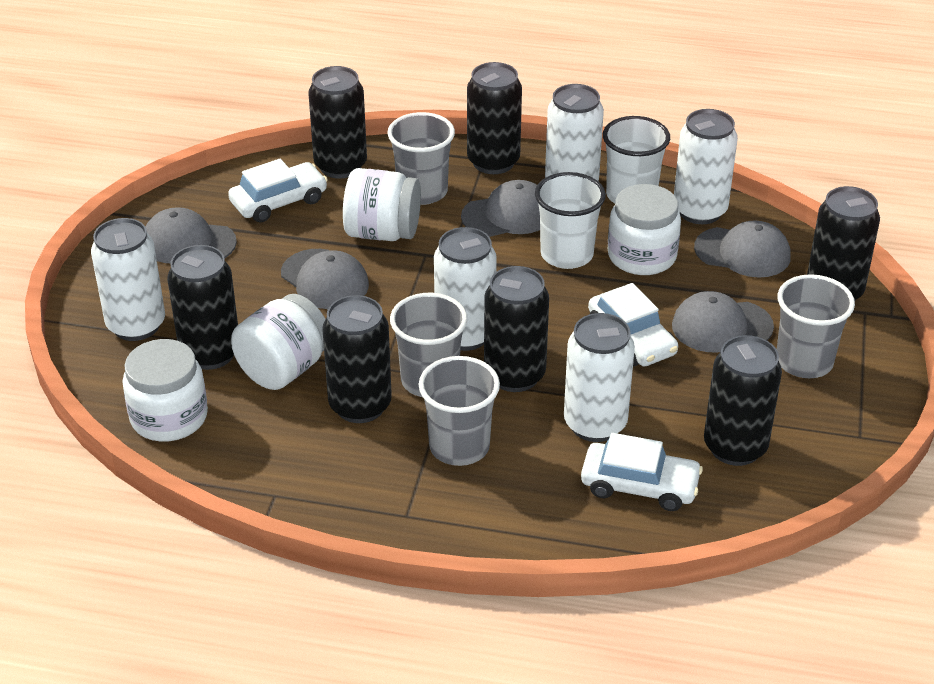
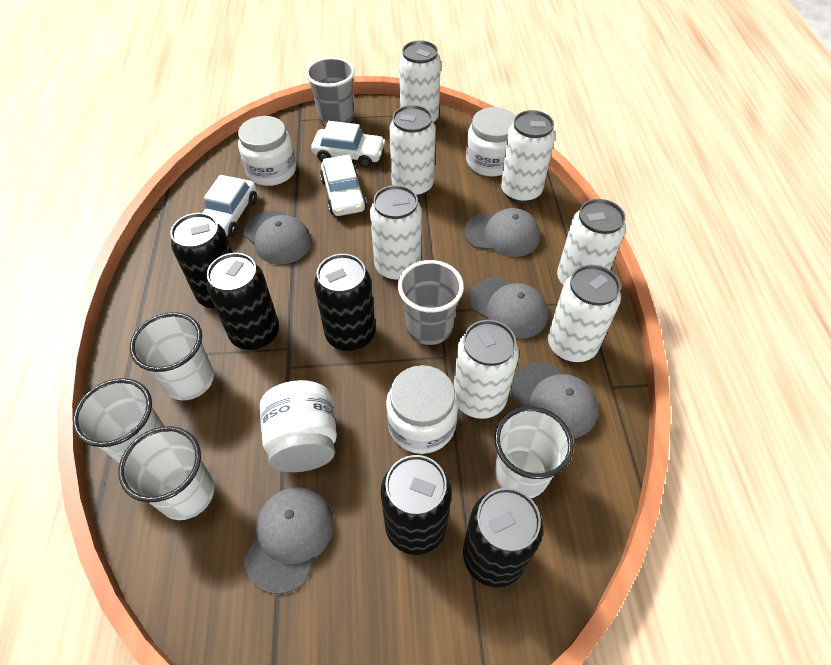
black can: 7 -> 5
grey cup: 4 -> 2
white can: 5 -> 7
white cup: 2 -> 4

